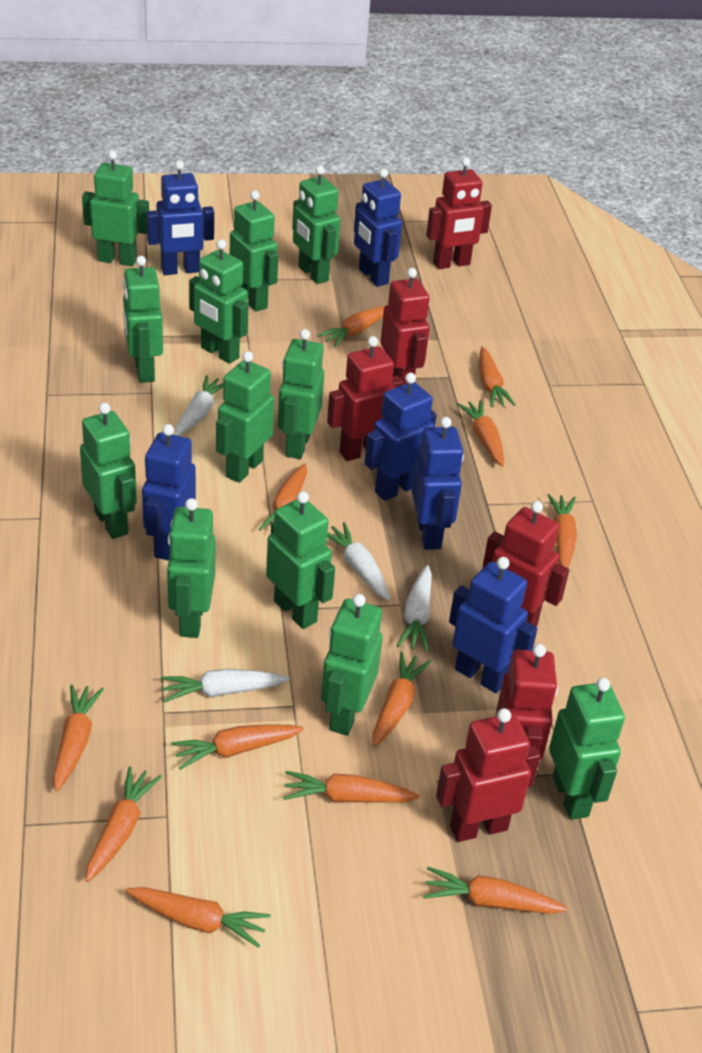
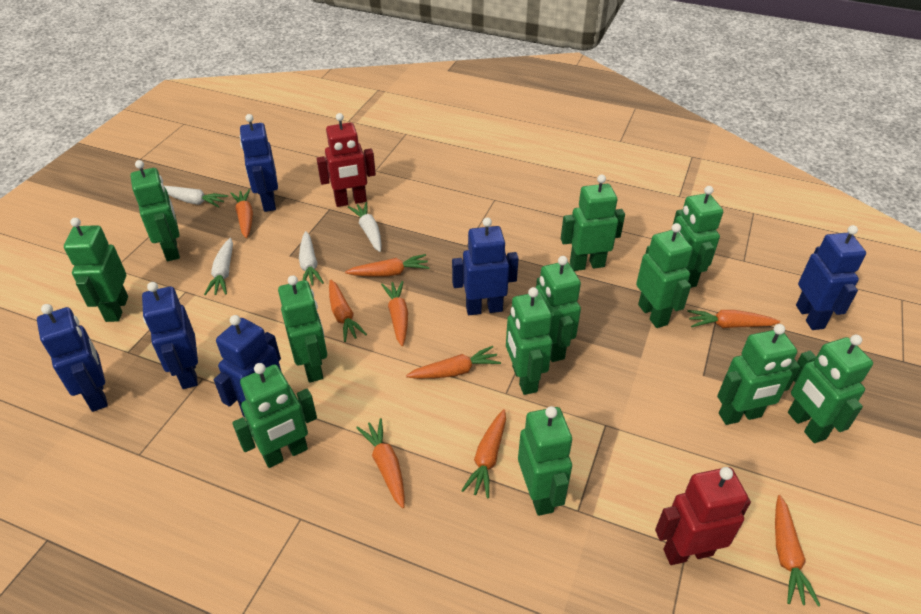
orange carrot: 12 -> 9
red robot: 6 -> 2

